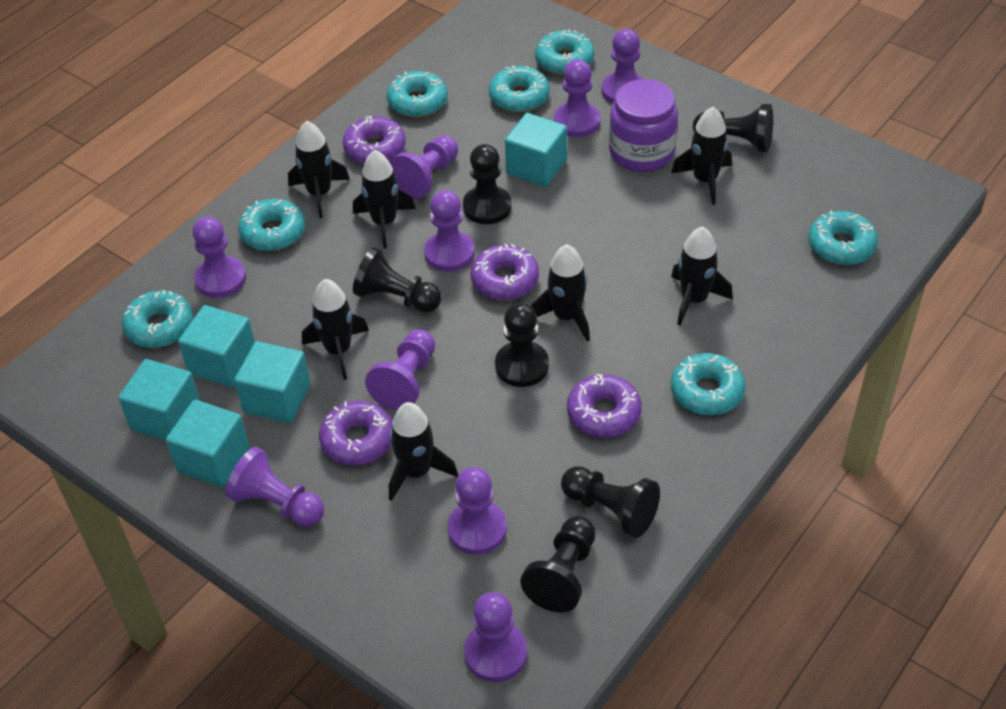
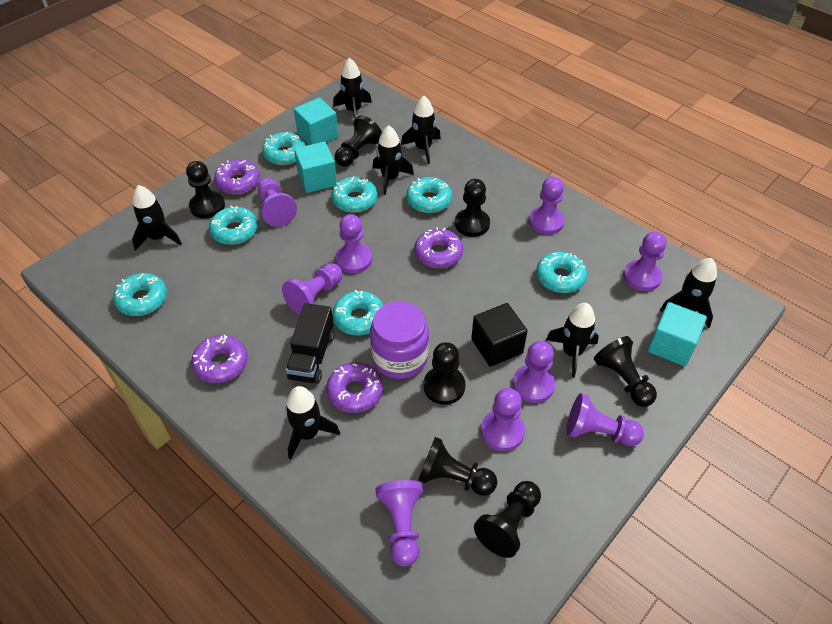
black cube: 0 -> 1
black pawn: 6 -> 7
black truck: 0 -> 1
turquoise cube: 5 -> 3

